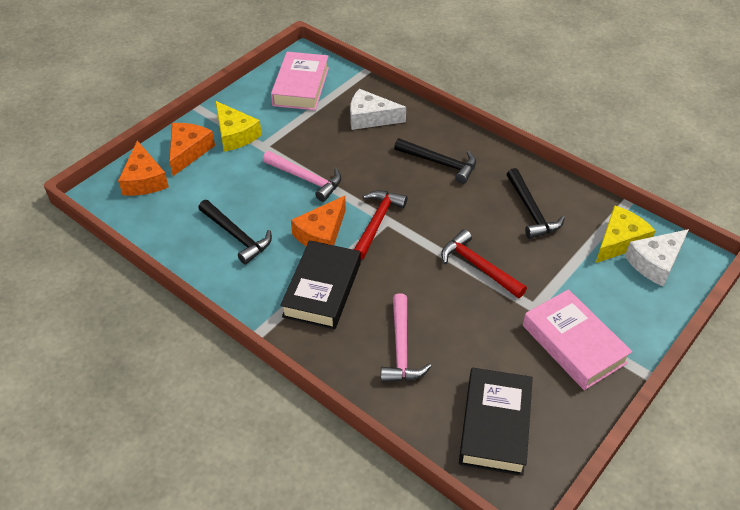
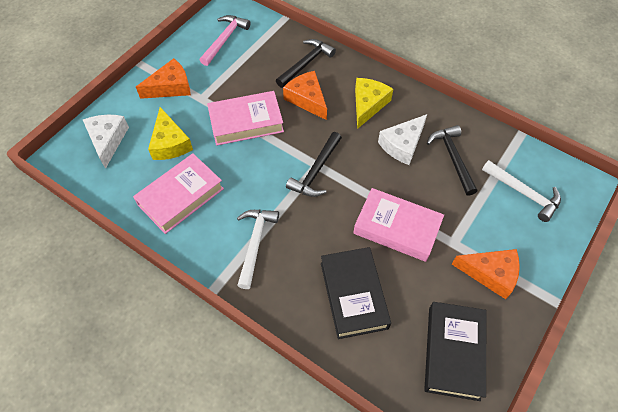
pink book: 2 -> 3
pink hammer: 2 -> 1
red hammer: 2 -> 0
white hammer: 0 -> 2

